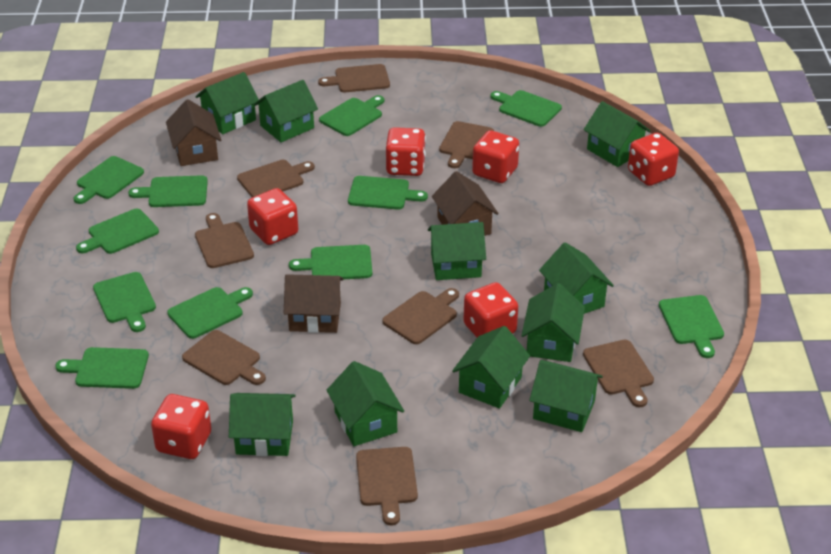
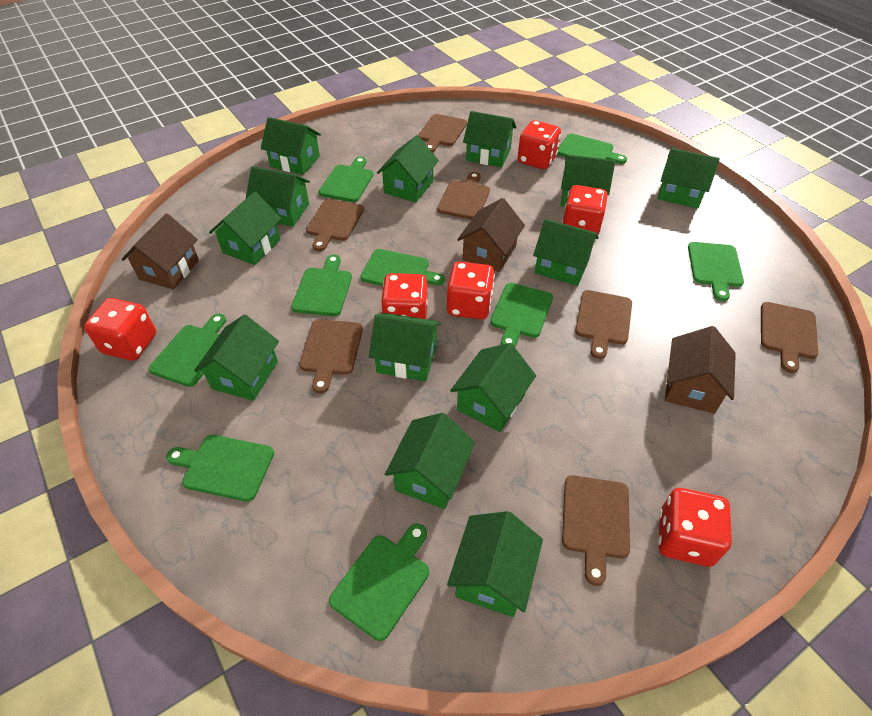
brown cutting board: 8 -> 7
green cutting board: 11 -> 9
green house: 10 -> 13

